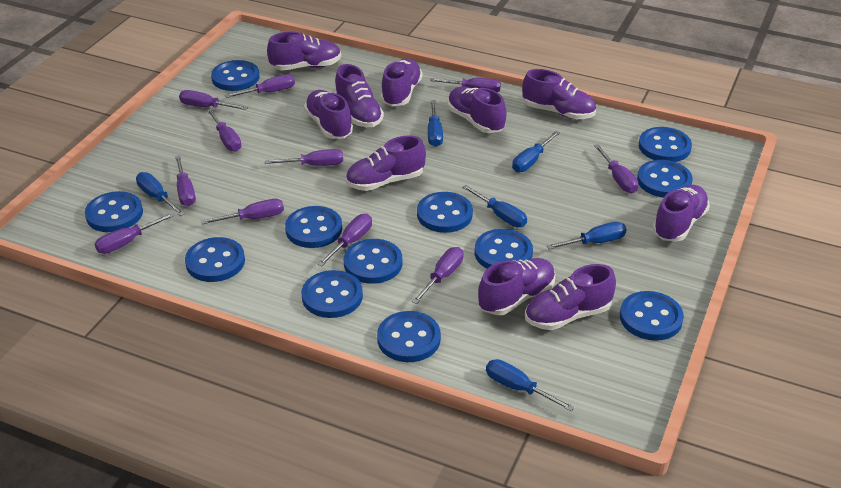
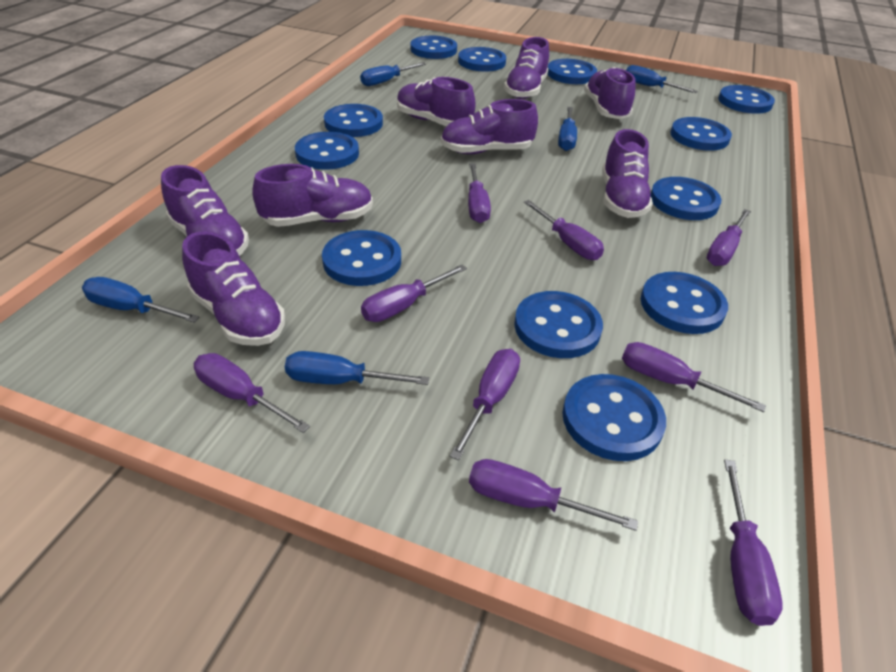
blue screwdriver: 6 -> 5
purple screwdriver: 11 -> 9
purple shoe: 10 -> 8

